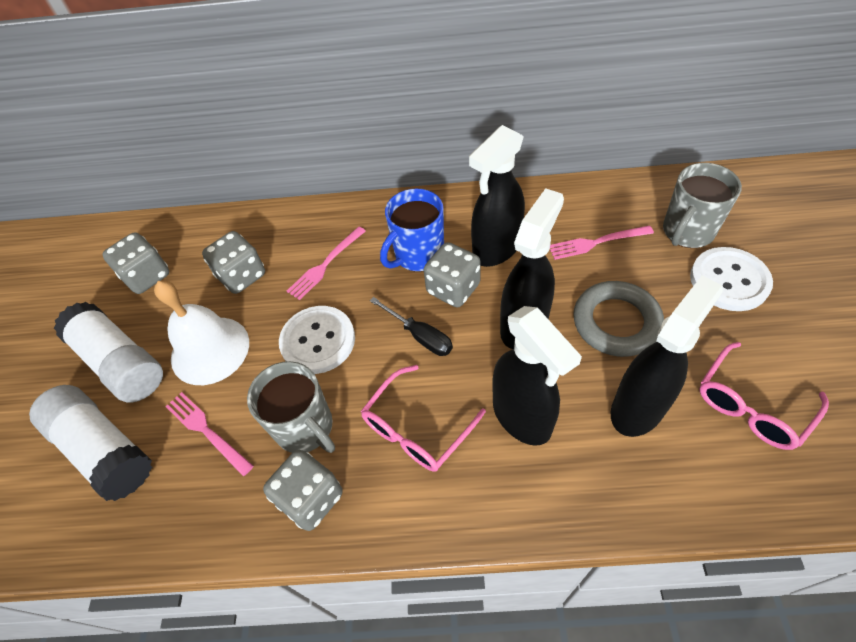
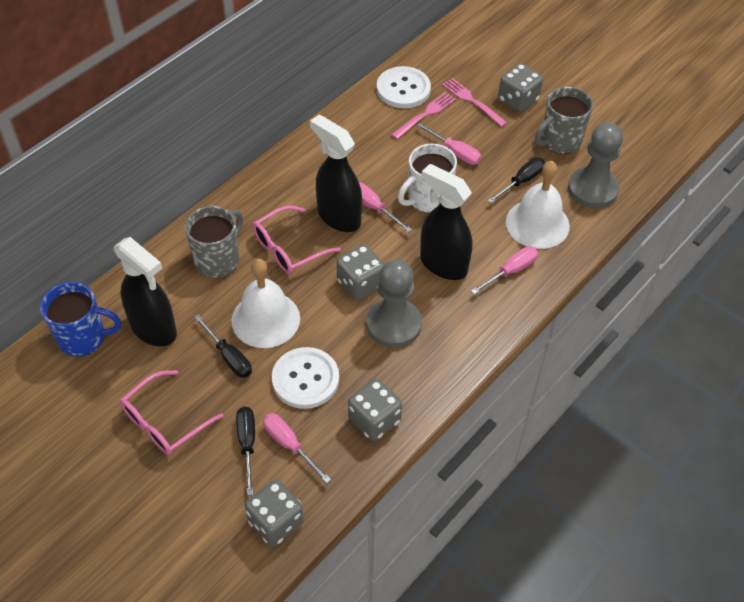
black screwdriver: 1 -> 3
black spray bottle: 4 -> 3
grey pawn: 0 -> 2
grey ring: 1 -> 0
pink fork: 3 -> 2
pink screwdriver: 0 -> 4
white bell: 1 -> 2
white glue stick: 2 -> 0
white mug: 0 -> 1

